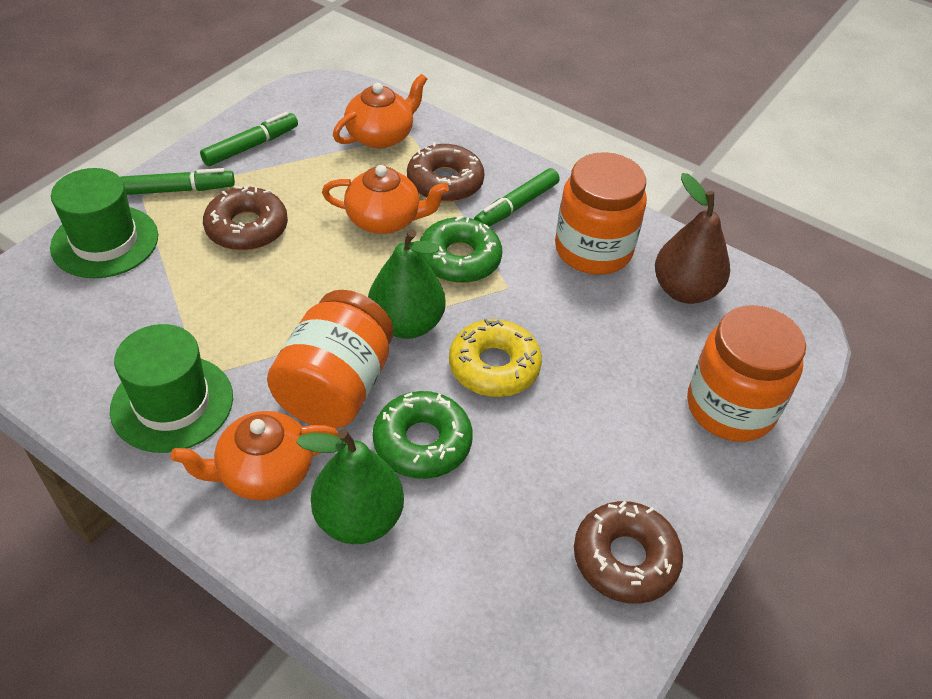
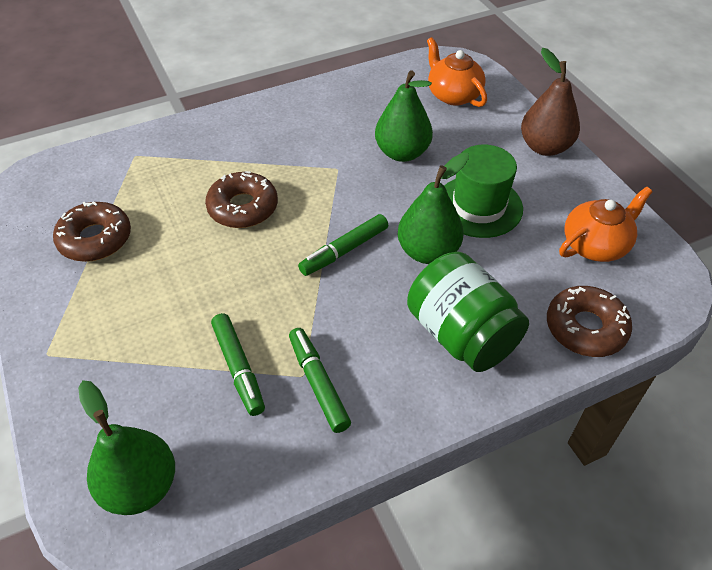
green donut: 2 -> 0
green hat: 2 -> 1
green jar: 0 -> 1
green pear: 2 -> 3
orange jar: 3 -> 0
orange teapot: 3 -> 2
yellow donut: 1 -> 0

